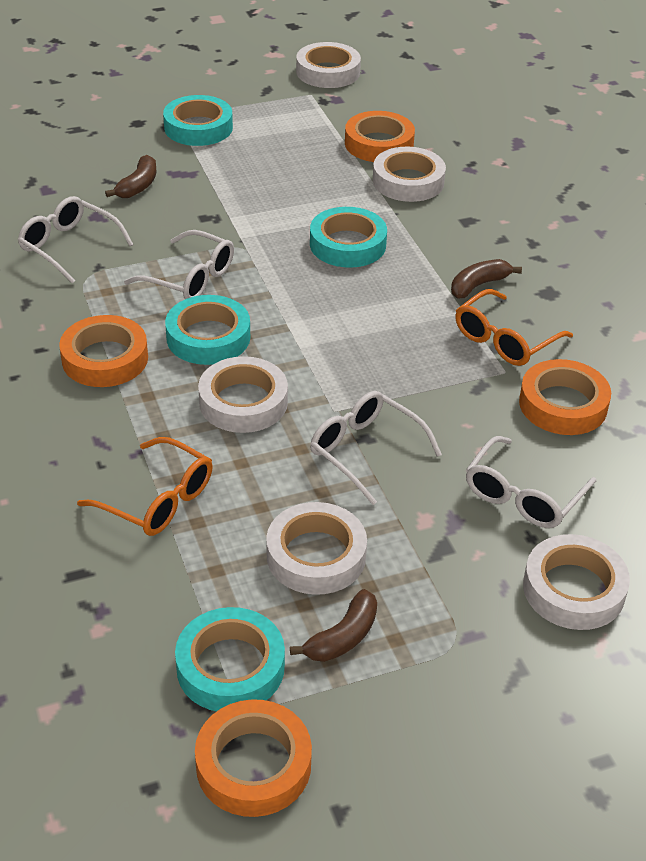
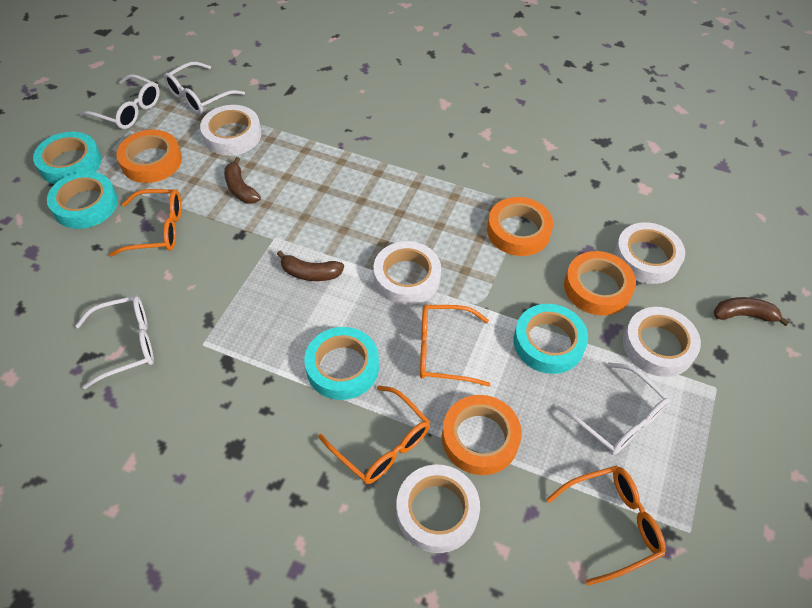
orange glasses: 2 -> 4

